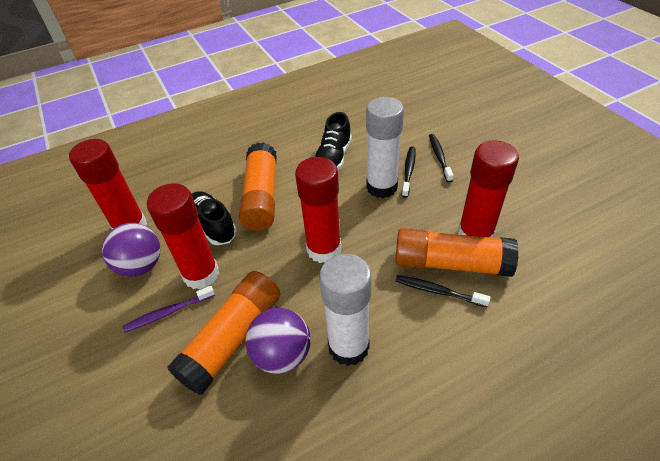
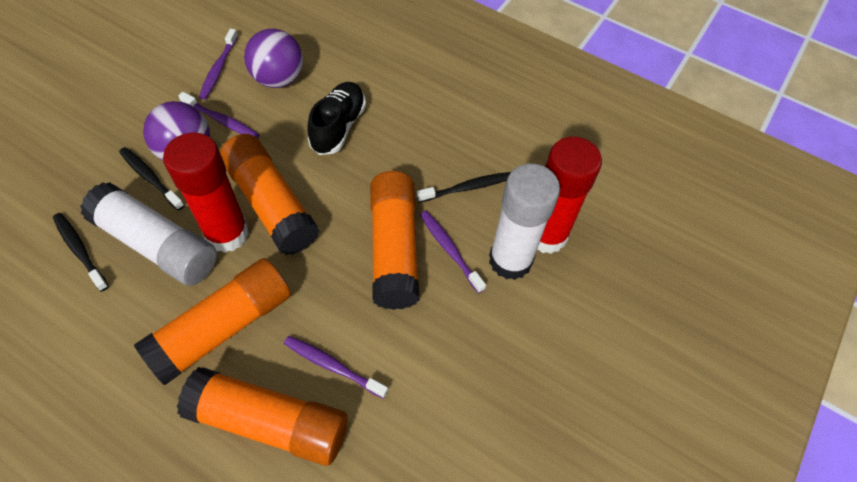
black shoe: 2 -> 1
orange glue stick: 3 -> 4
purple toothbrush: 1 -> 4
red glue stick: 4 -> 2

